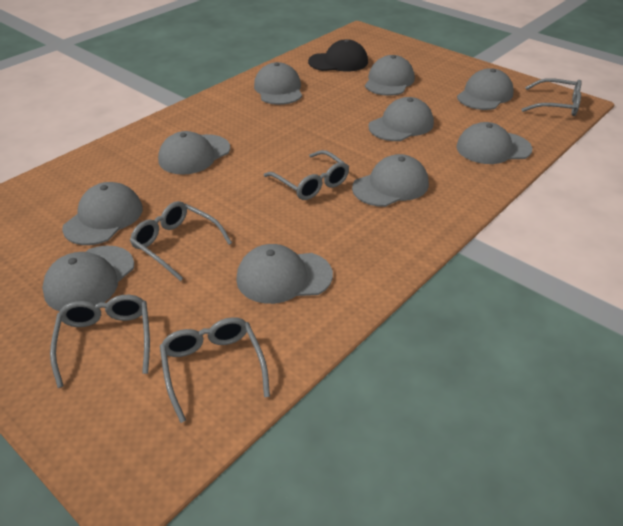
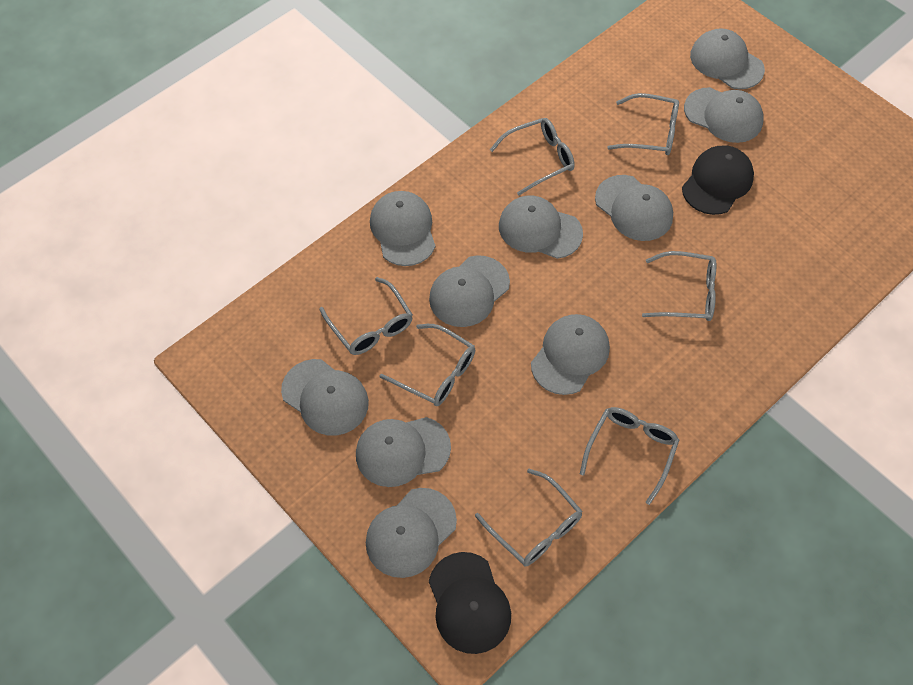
black cap: 1 -> 2
grey glasses: 5 -> 7

